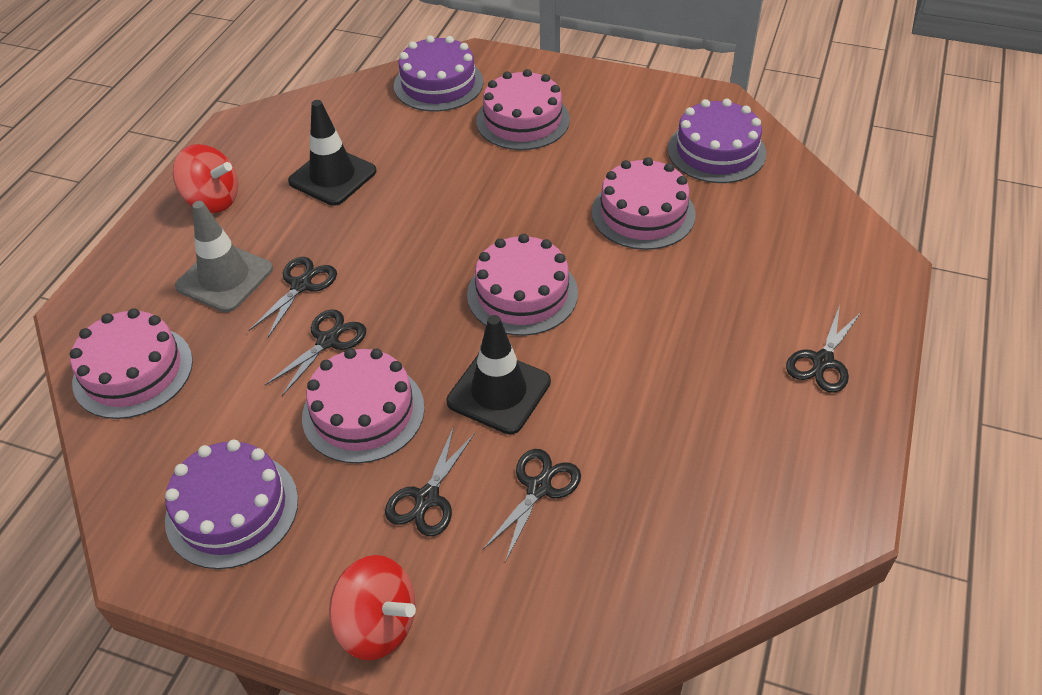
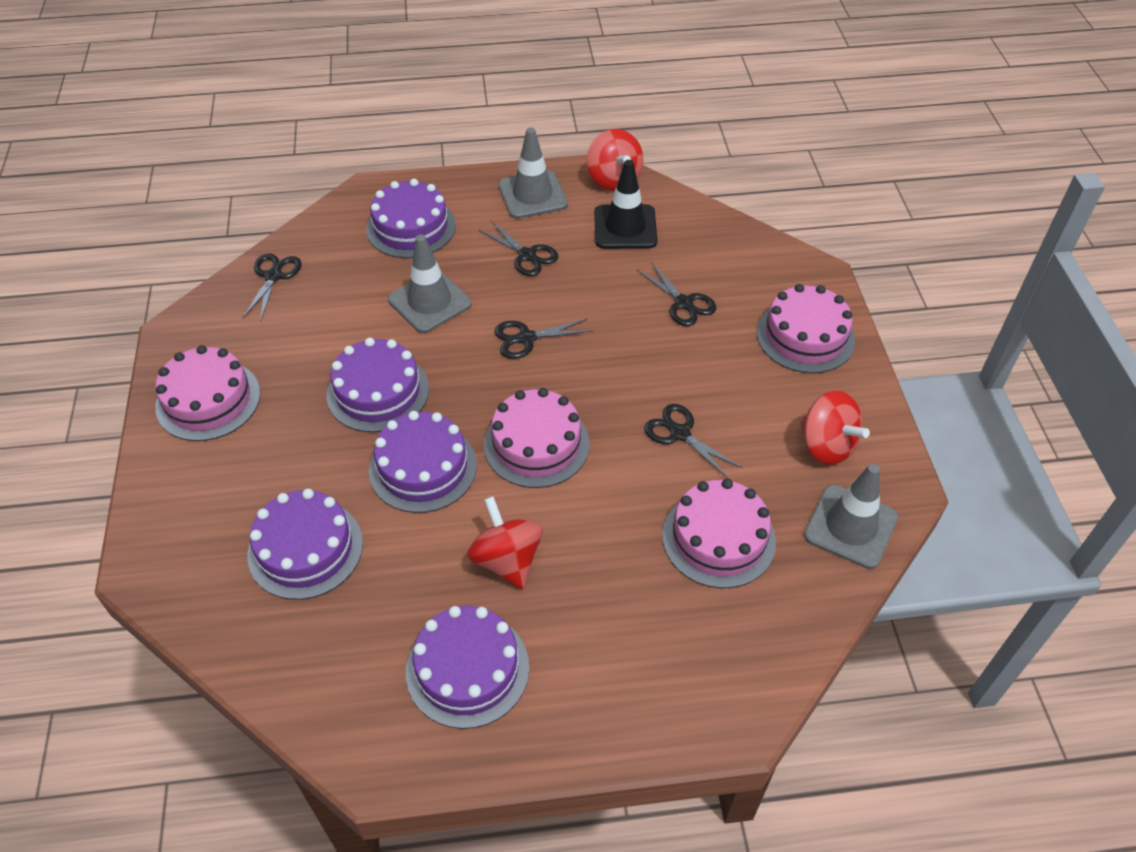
black traffic cone: 2 -> 1
grey traffic cone: 1 -> 3
pink cake: 5 -> 4
purple cake: 3 -> 5
red spinning top: 2 -> 3

